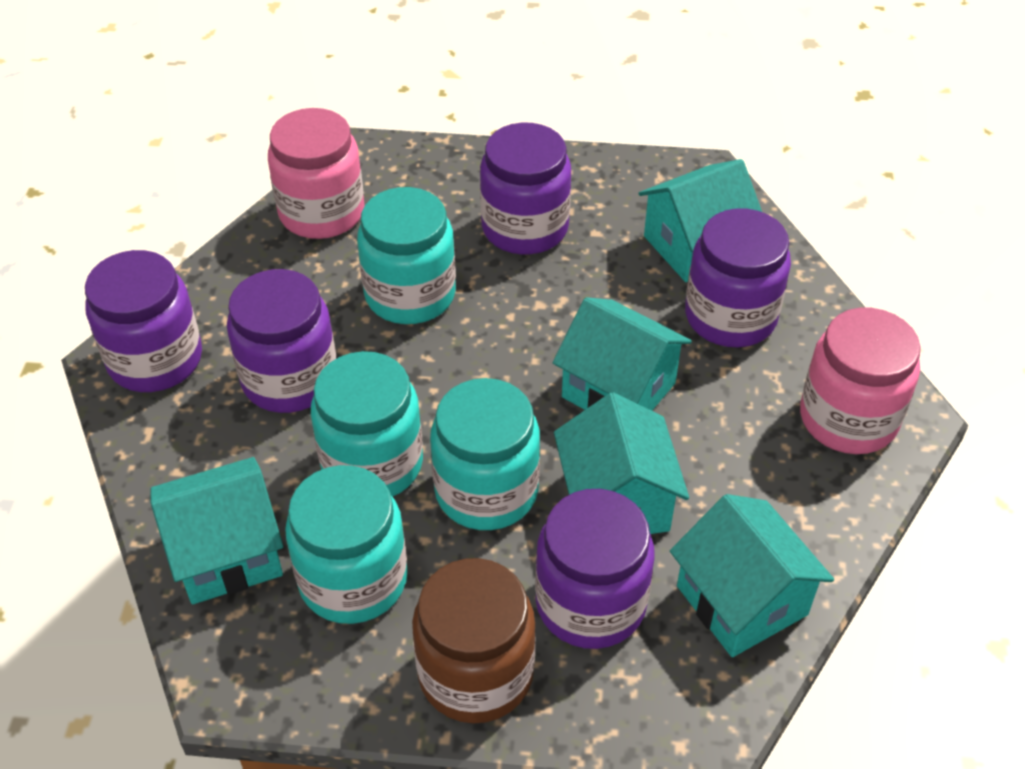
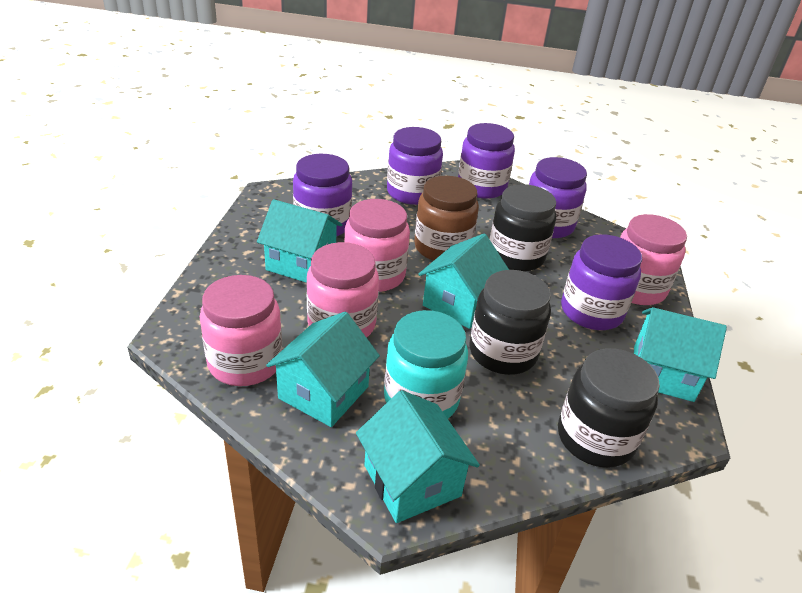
black jar: 0 -> 3
pink jar: 2 -> 4
turquoise jar: 4 -> 1

